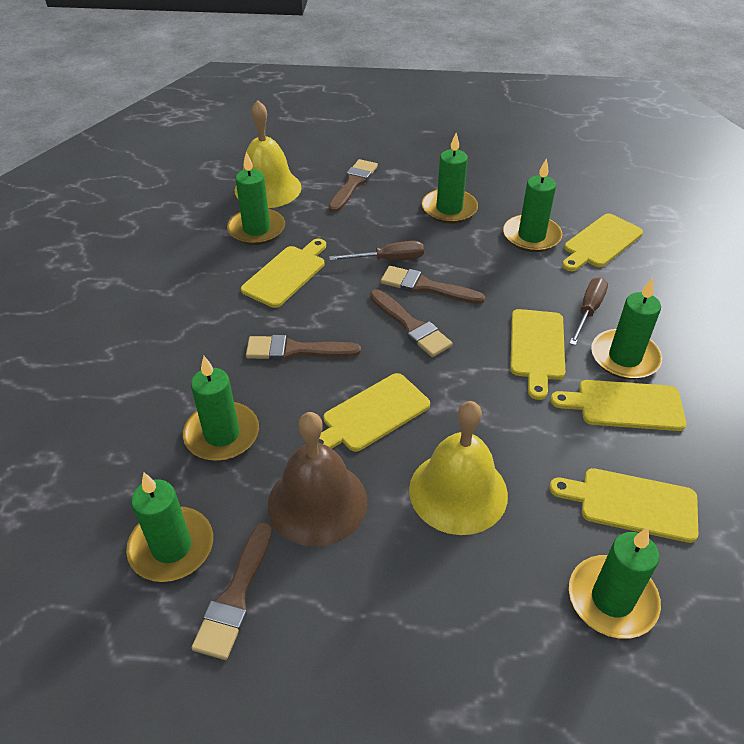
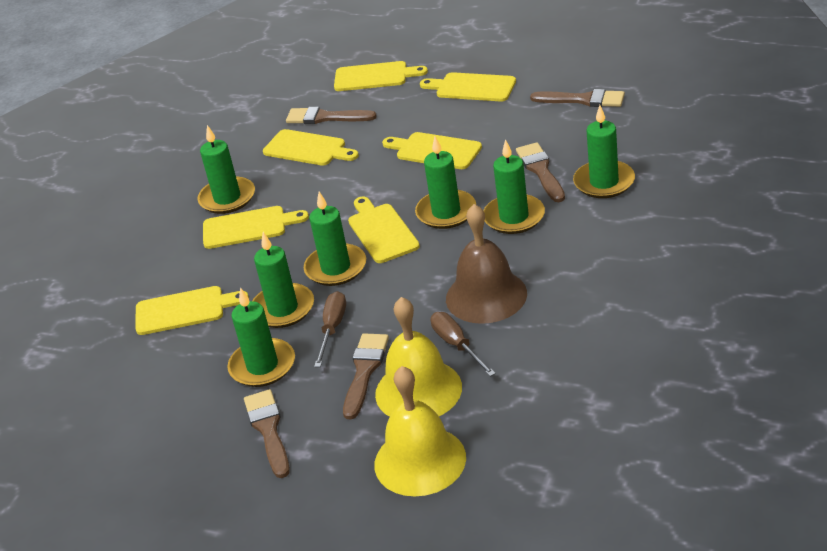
yellow cutting board: 6 -> 7

